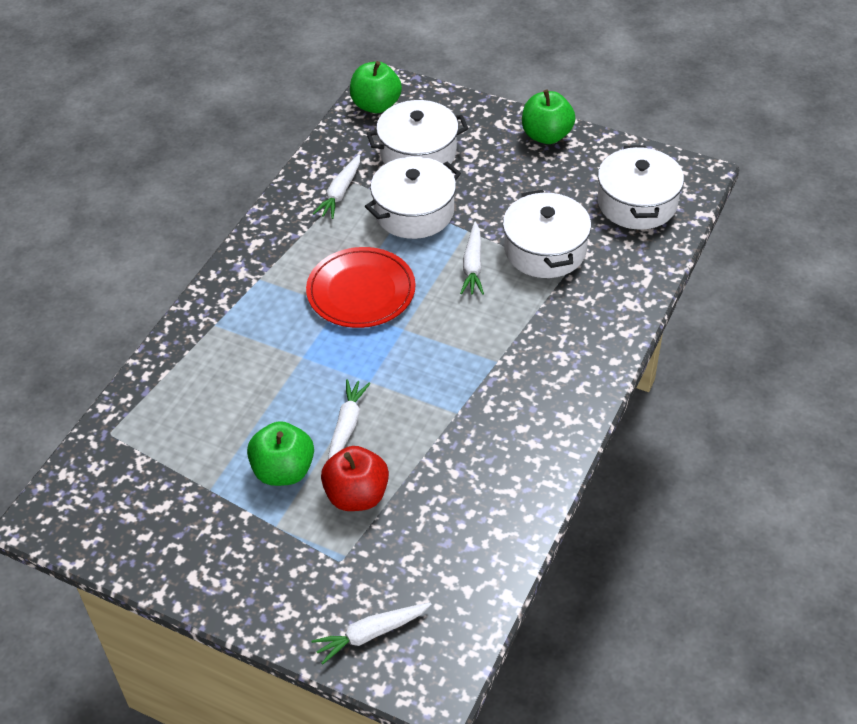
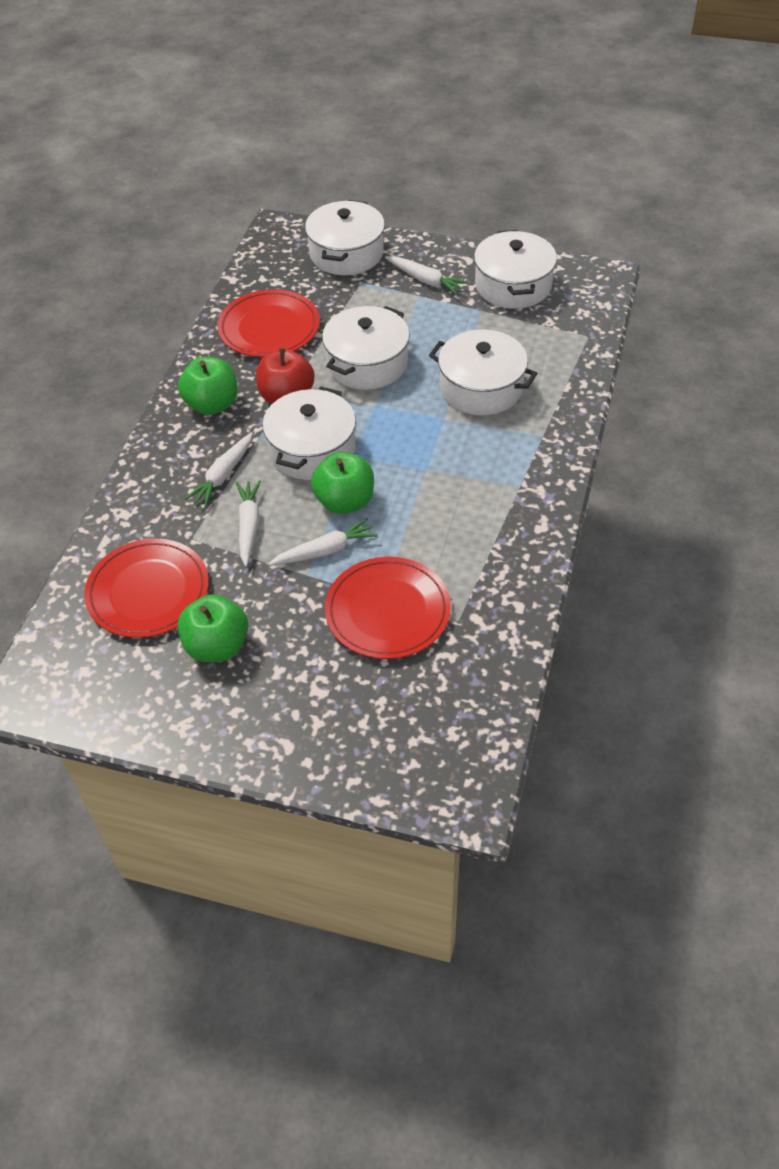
red plate: 1 -> 3
white pot: 4 -> 5

